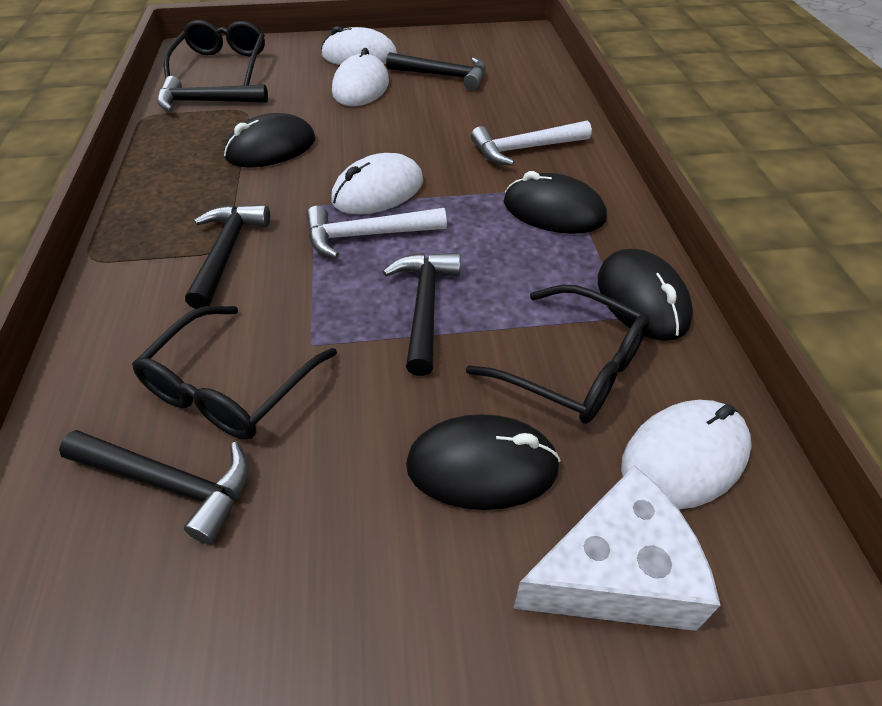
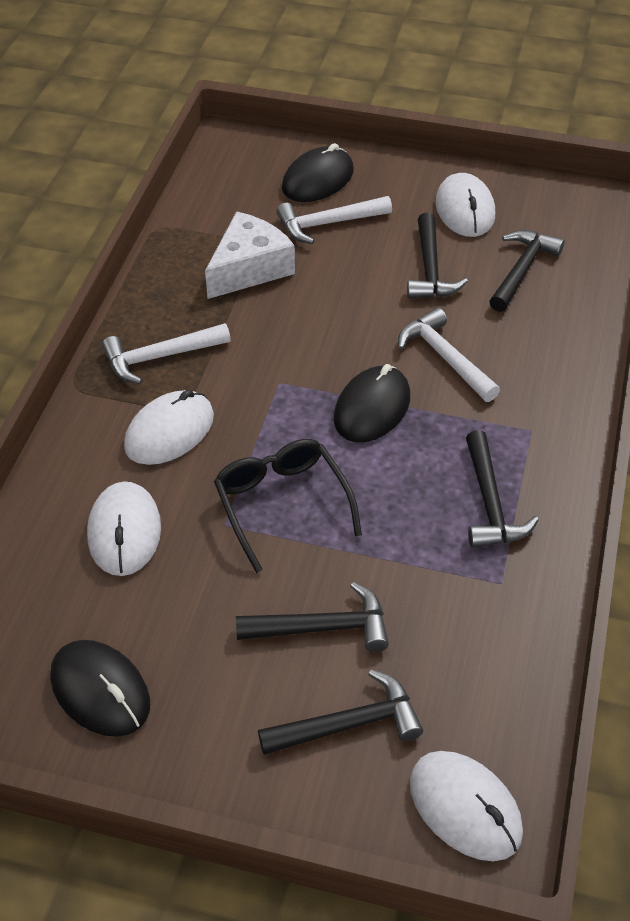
black glasses: 3 -> 1
black mouse: 4 -> 3
white hammer: 2 -> 3

